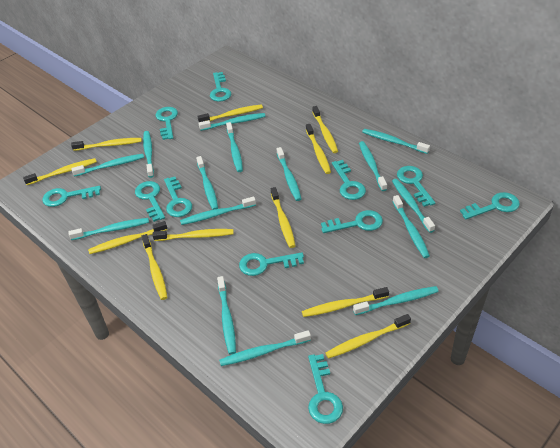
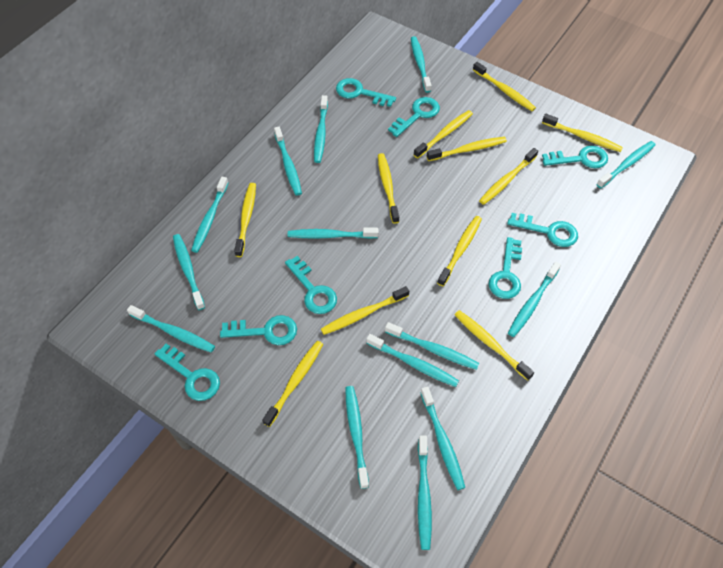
turquoise key: 11 -> 8
turquoise toothbrush: 15 -> 14

